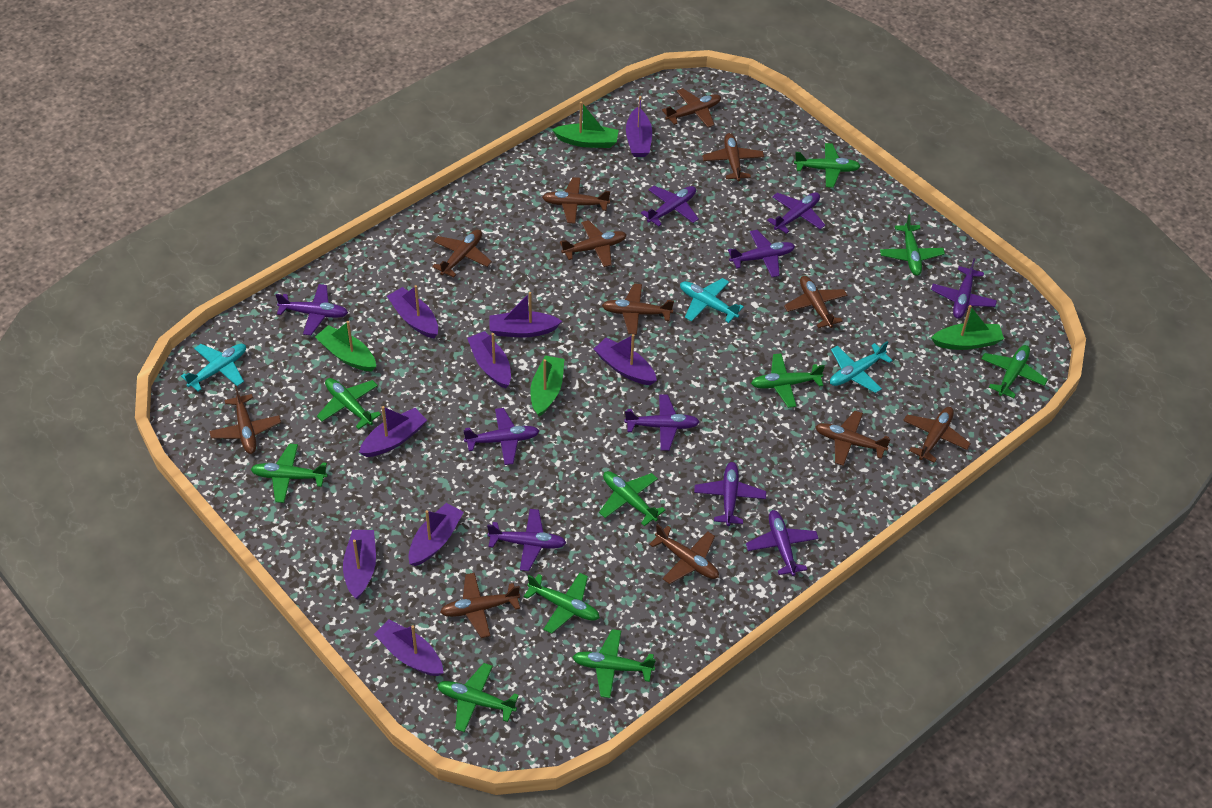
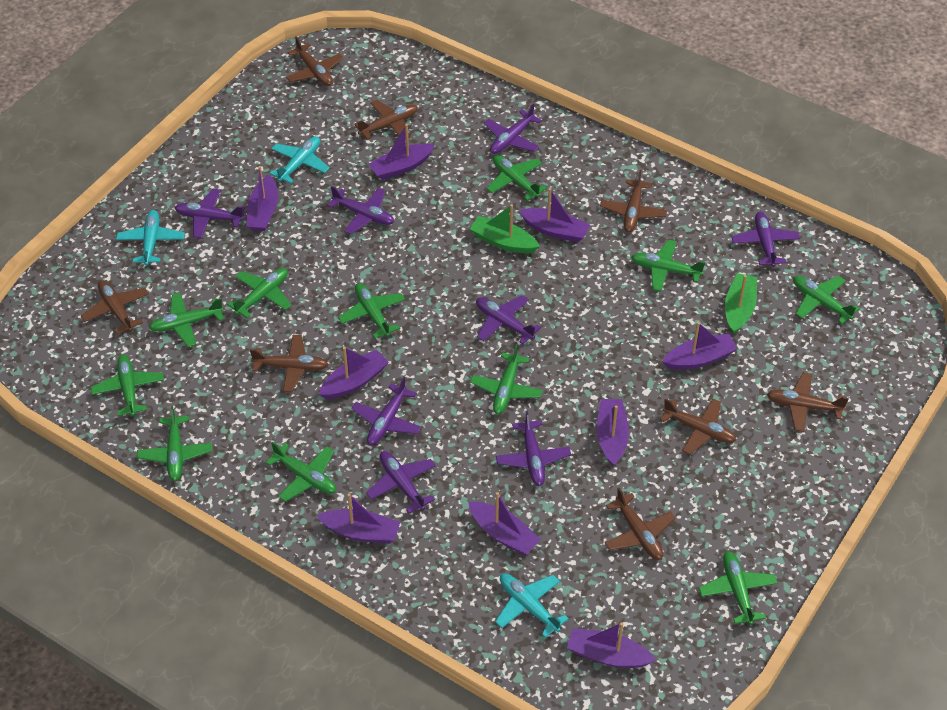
brown plane: 12 -> 8
green boat: 4 -> 2
green plane: 10 -> 11
purple plane: 10 -> 8

